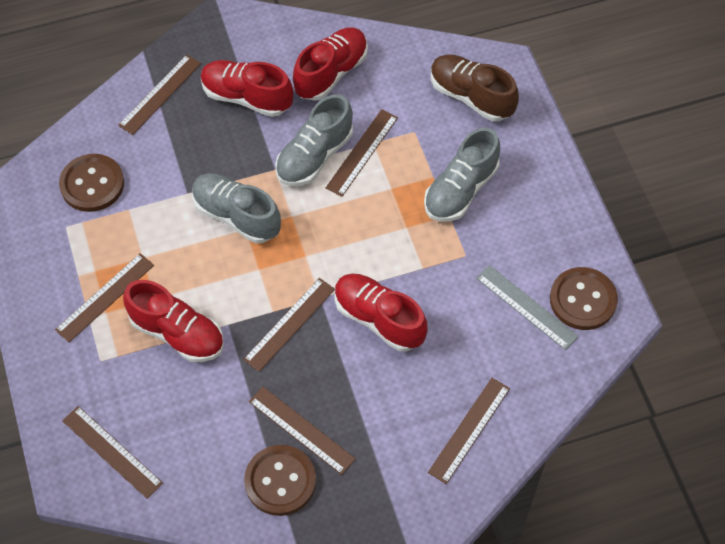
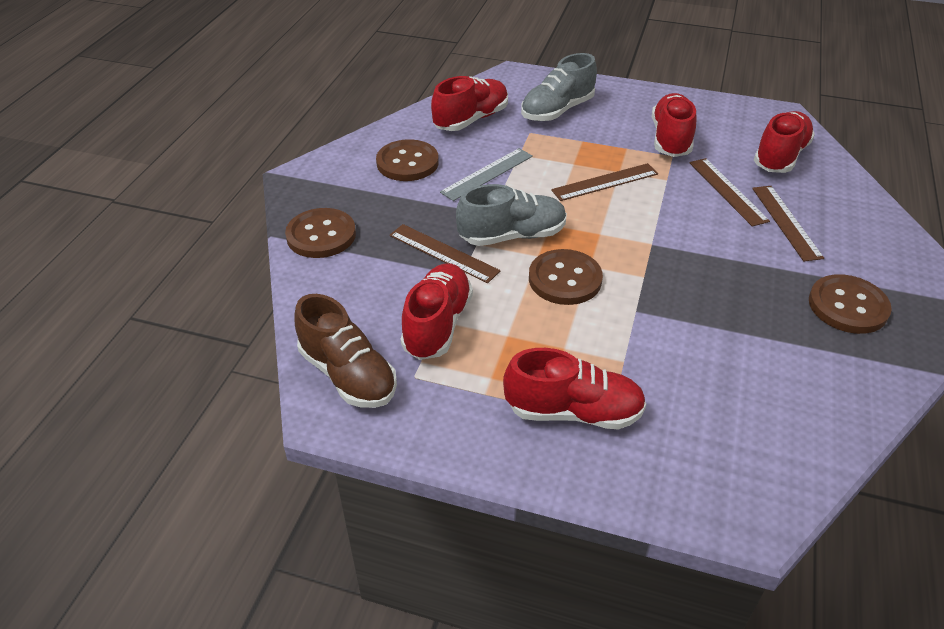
brown button: 3 -> 4
brown ruler: 7 -> 4
grey shoe: 3 -> 2
red shoe: 4 -> 5

